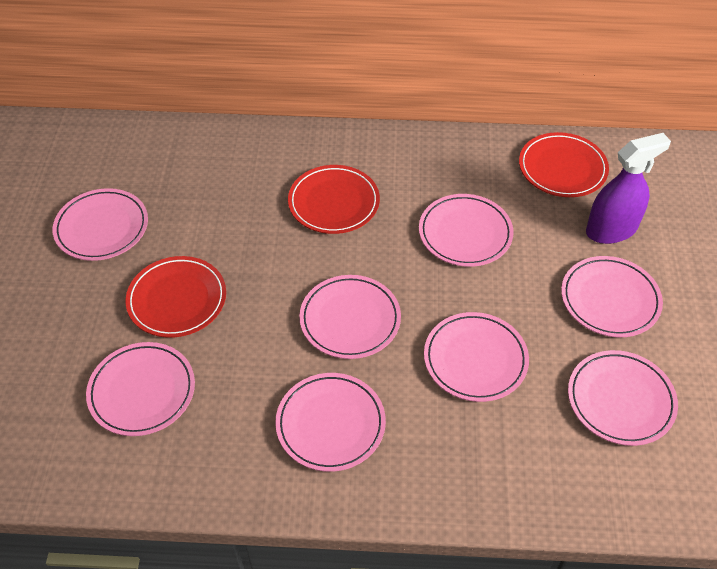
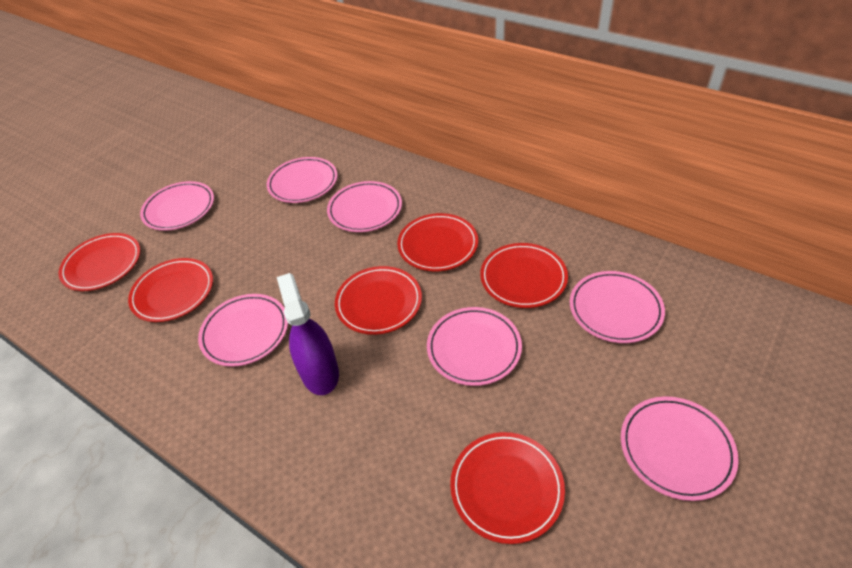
pink plate: 8 -> 7
red plate: 3 -> 6

